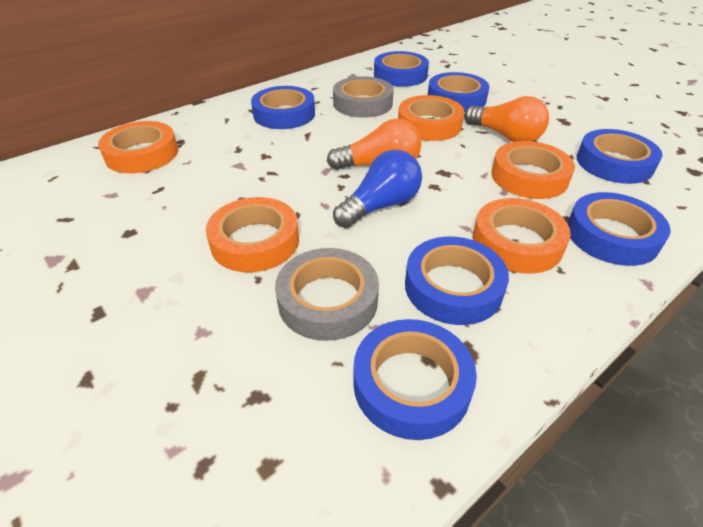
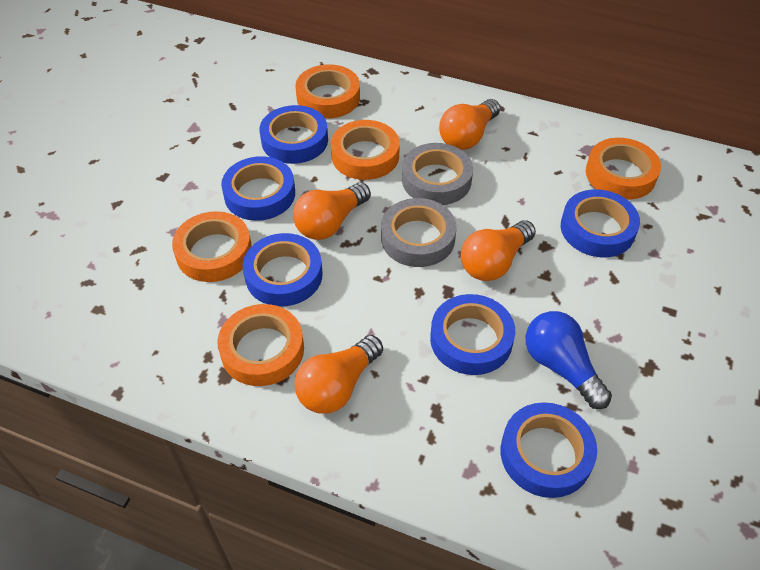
blue tape: 7 -> 6
orange light bulb: 2 -> 4

